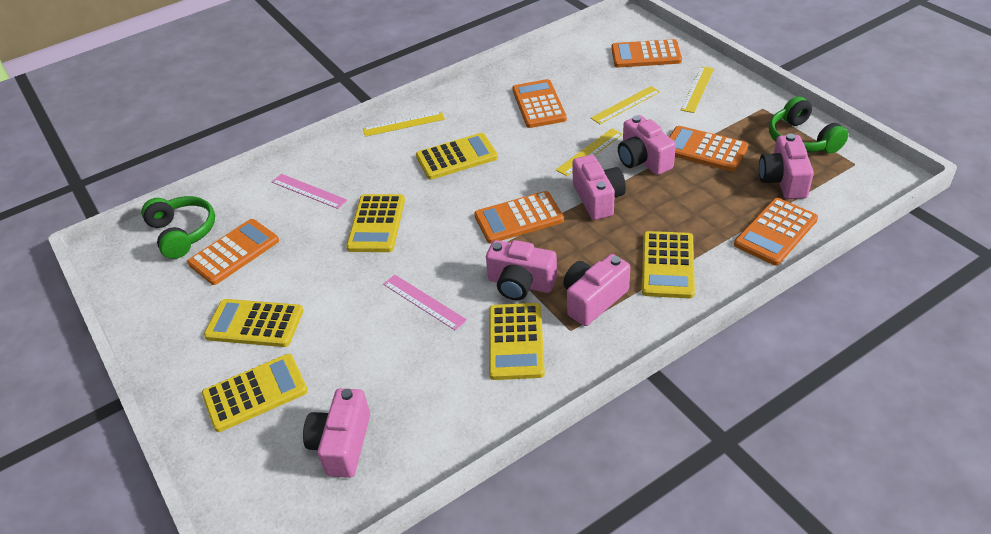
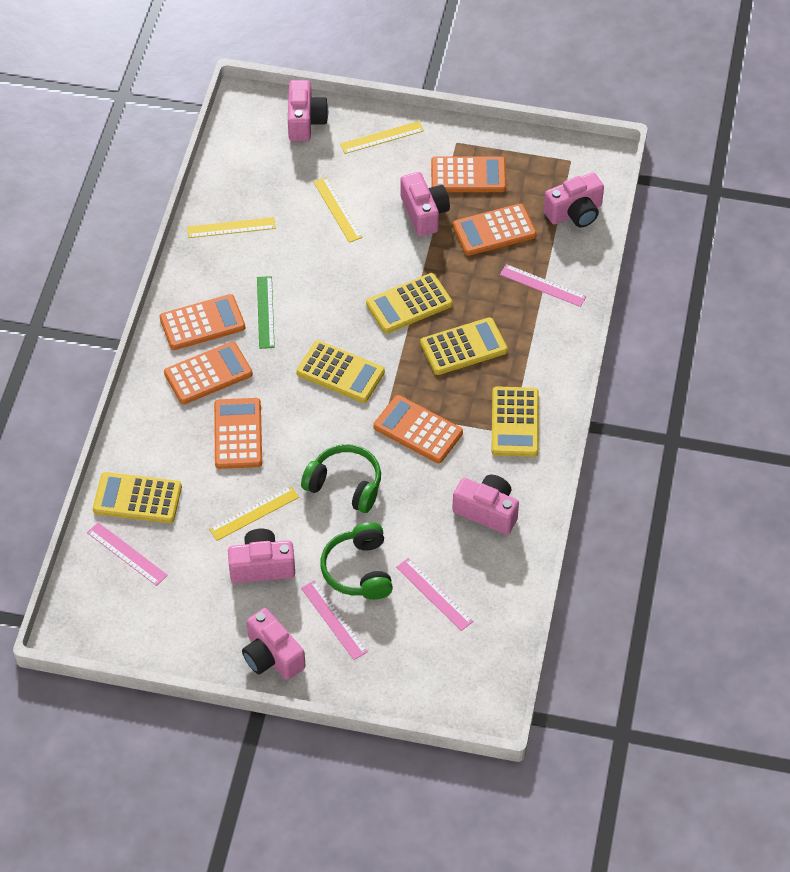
green ruler: 0 -> 1
pink ruler: 2 -> 4
yellow calculator: 6 -> 5

